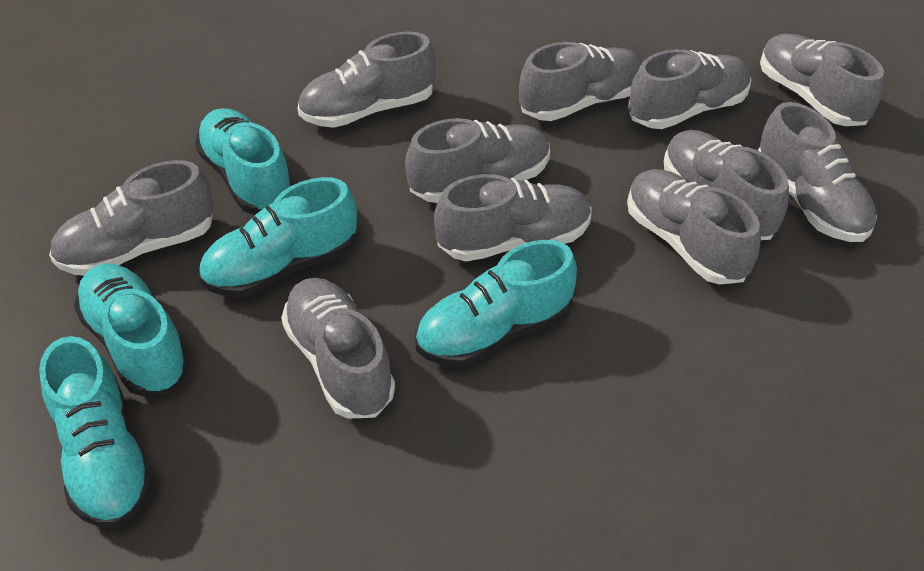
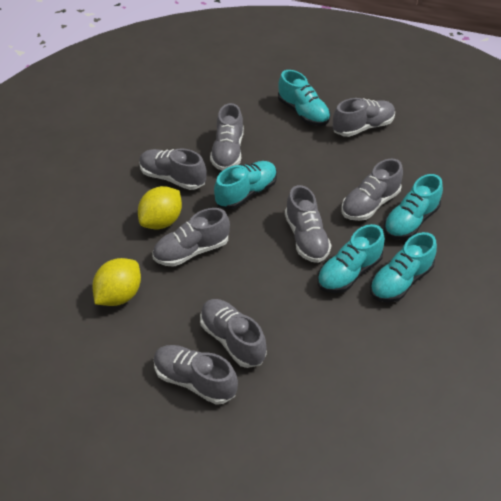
grey shoe: 11 -> 8
yellow lemon: 0 -> 2

